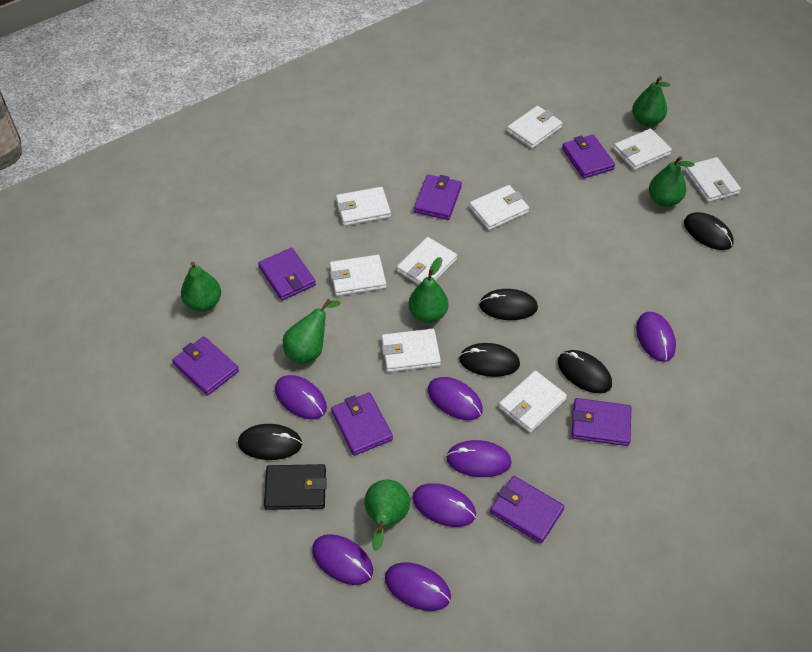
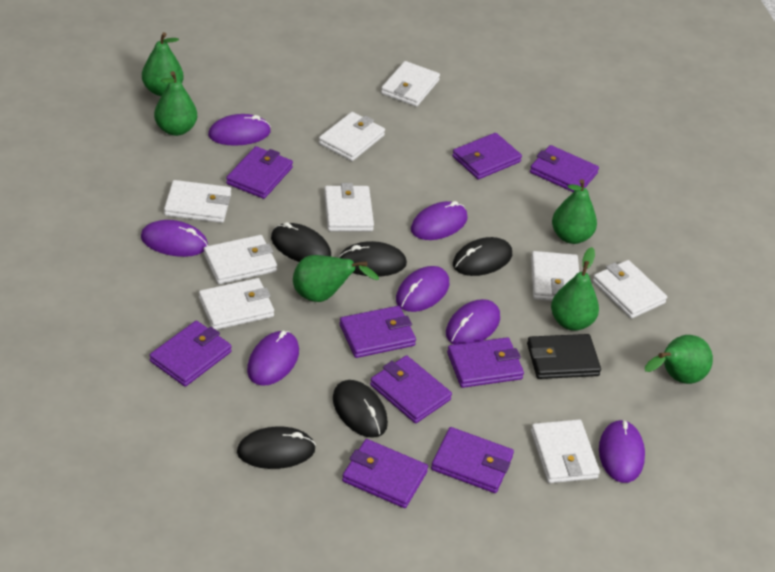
purple wallet: 7 -> 9

